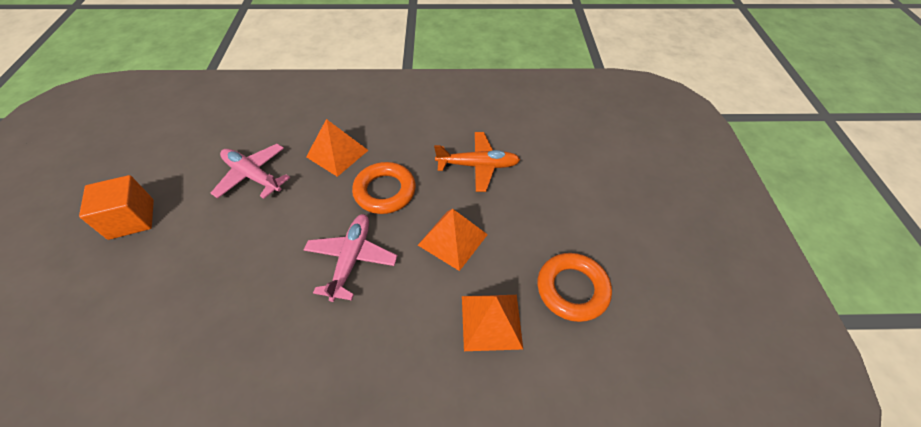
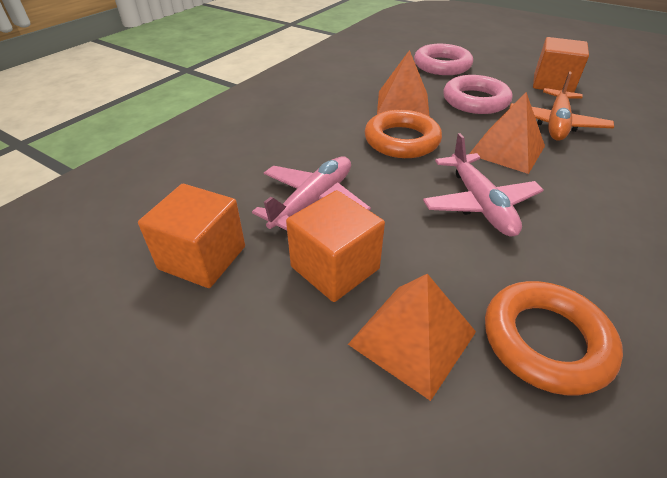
orange cube: 1 -> 3
pink ring: 0 -> 2

